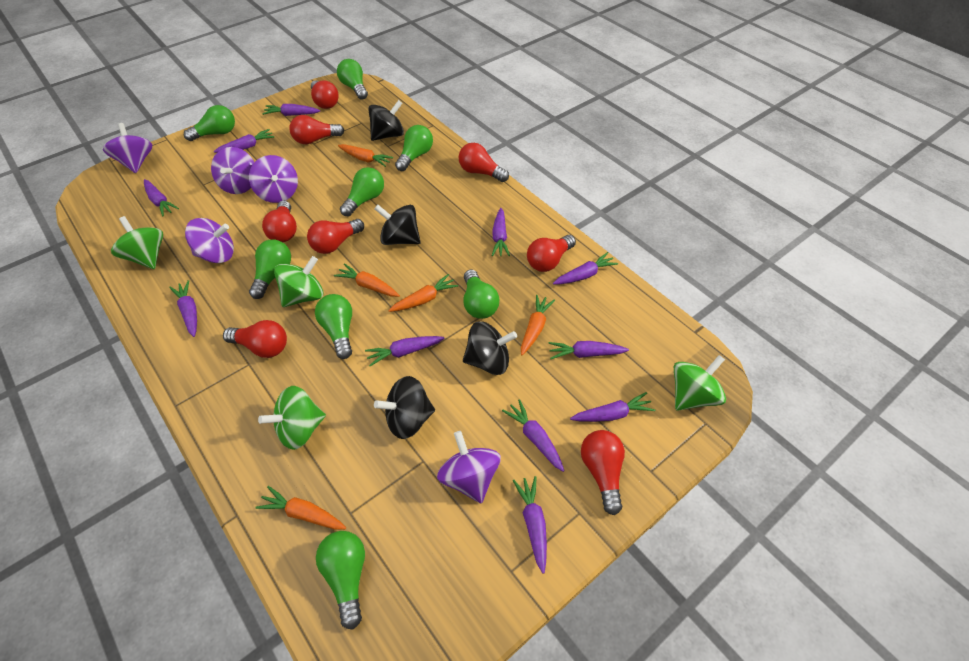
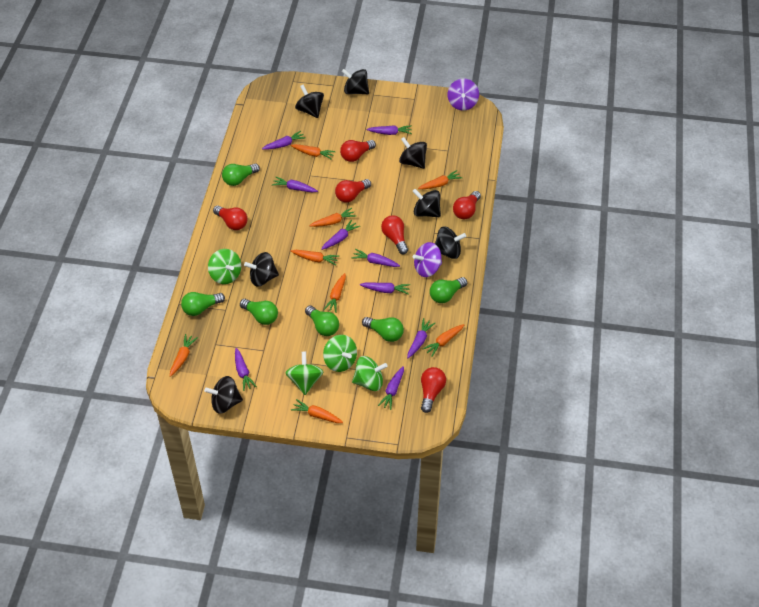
black spinning top: 4 -> 7
green light bulb: 8 -> 6
orange carrot: 5 -> 8
purple carrot: 11 -> 9
purple spinning top: 5 -> 2
red light bulb: 8 -> 6

